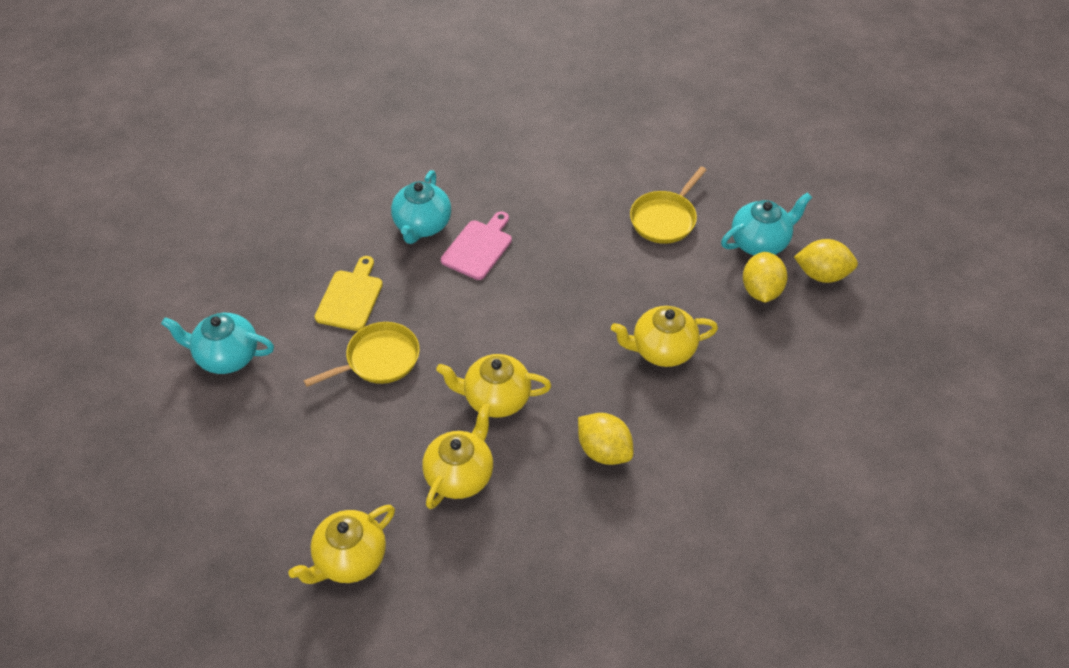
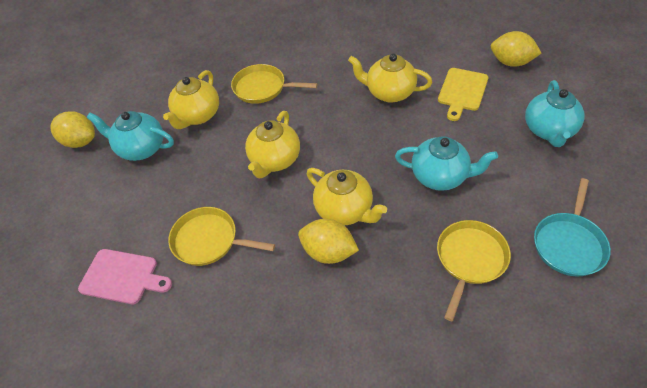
turquoise pan: 0 -> 1
yellow pan: 2 -> 3

